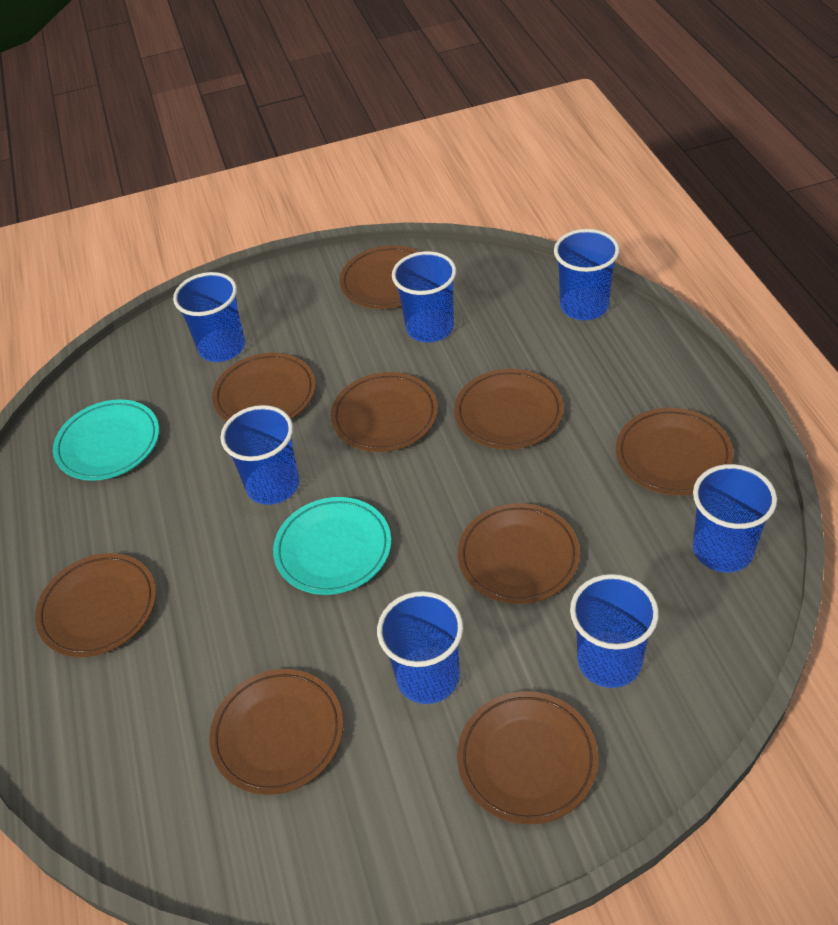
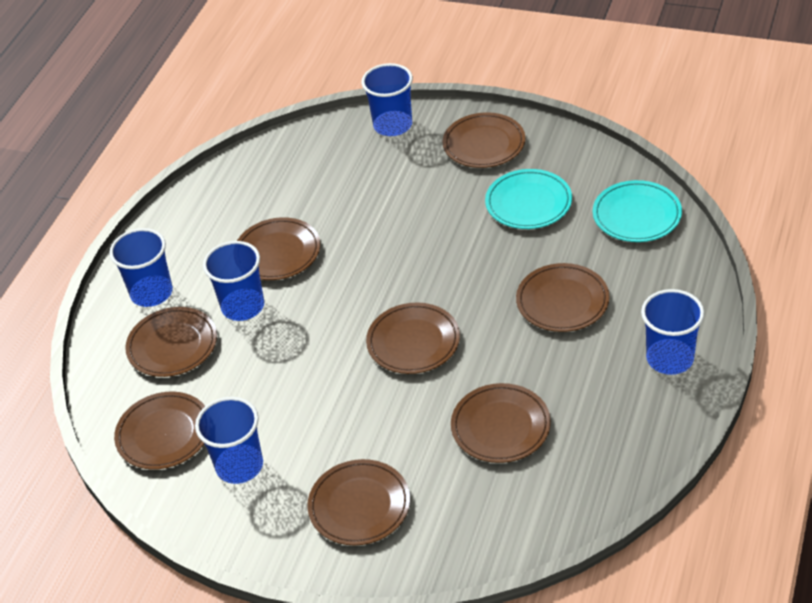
blue cup: 7 -> 5
brown plate: 9 -> 8

